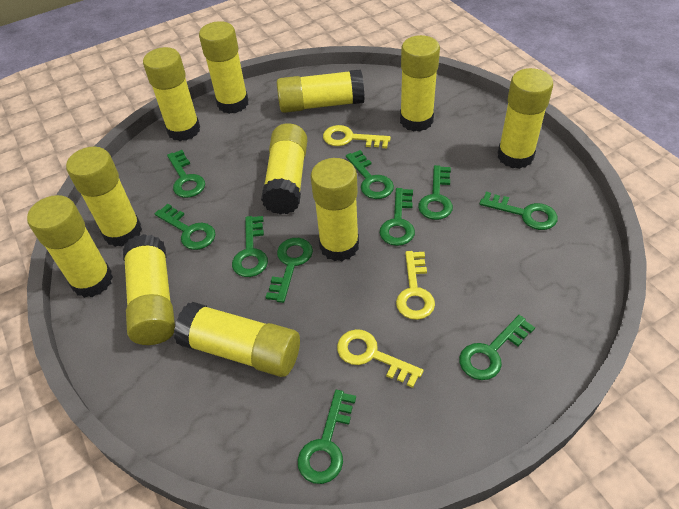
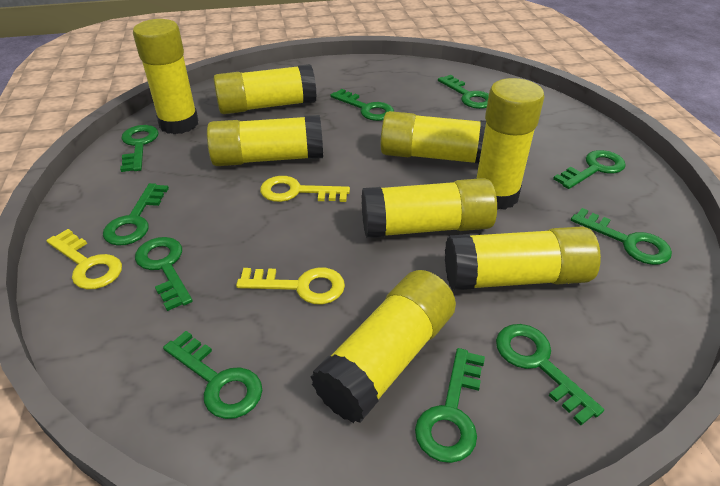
yellow glue stick: 11 -> 8

